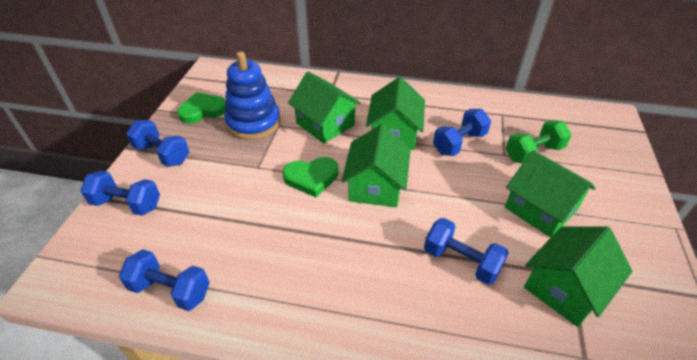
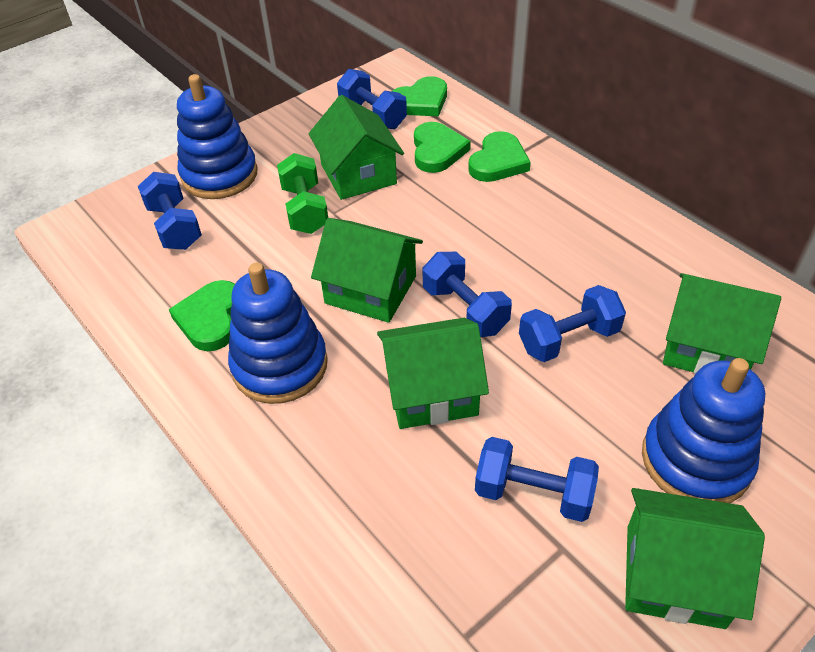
blue stacking toy: 1 -> 3
green heart: 2 -> 4

